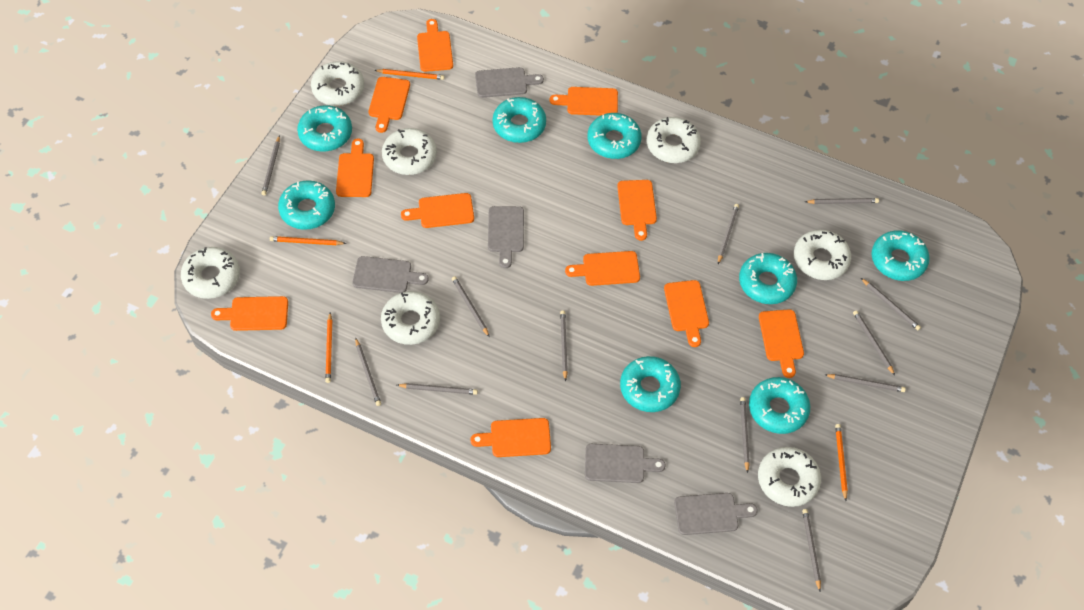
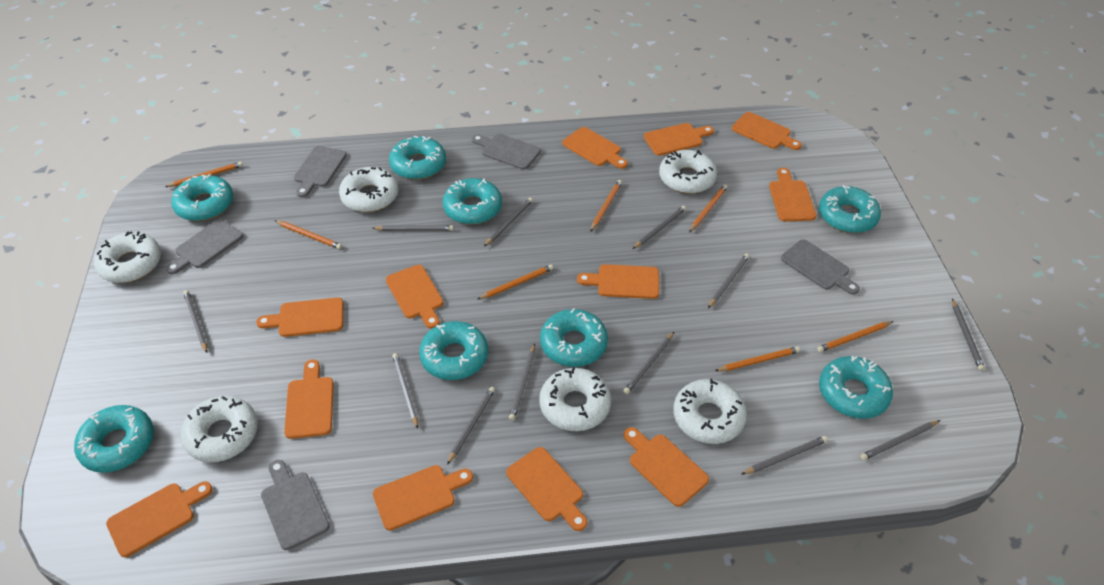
orange cutting board: 11 -> 12
orange pencil: 4 -> 7
white donut: 7 -> 6

